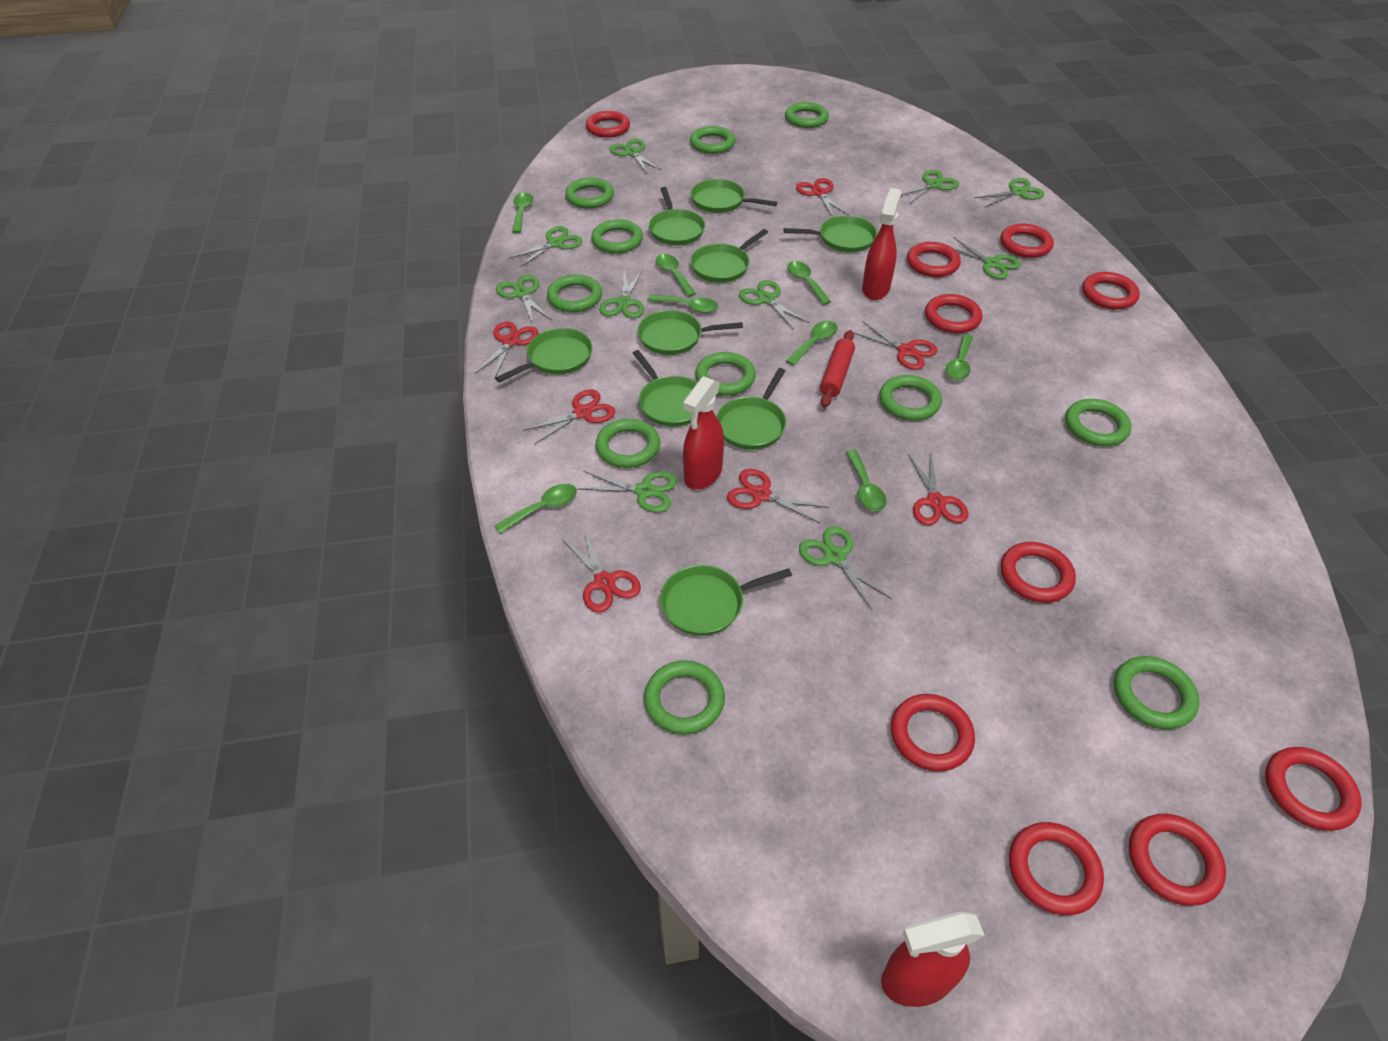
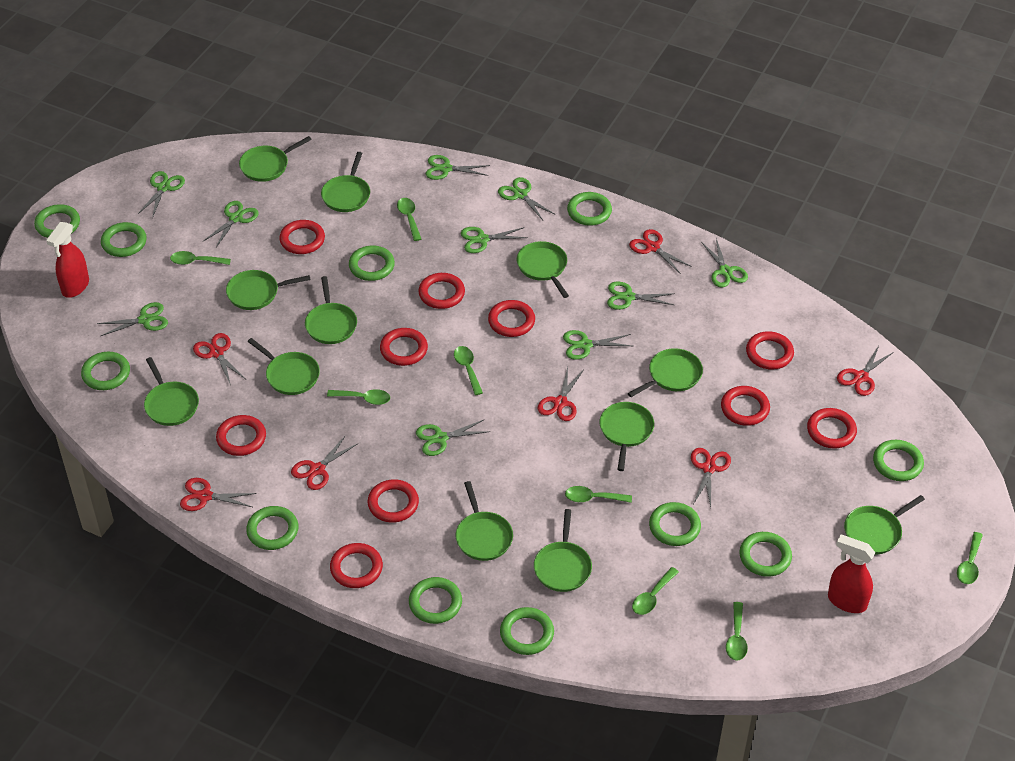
green pan: 9 -> 12
red rolling pin: 1 -> 0
red spray bottle: 3 -> 2

